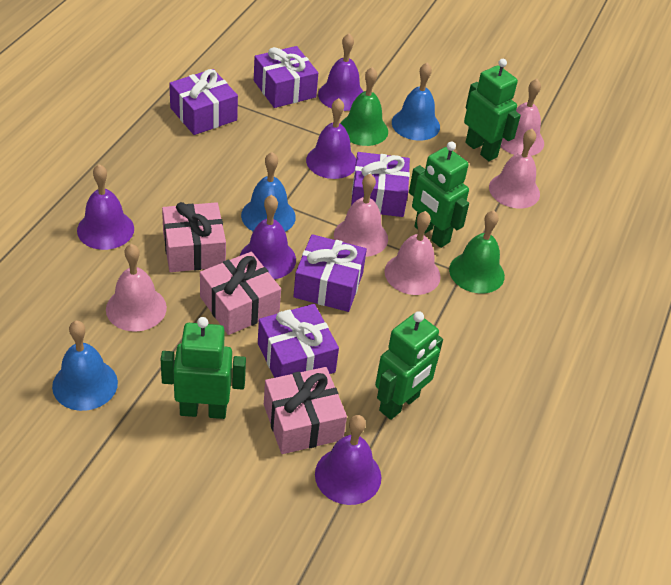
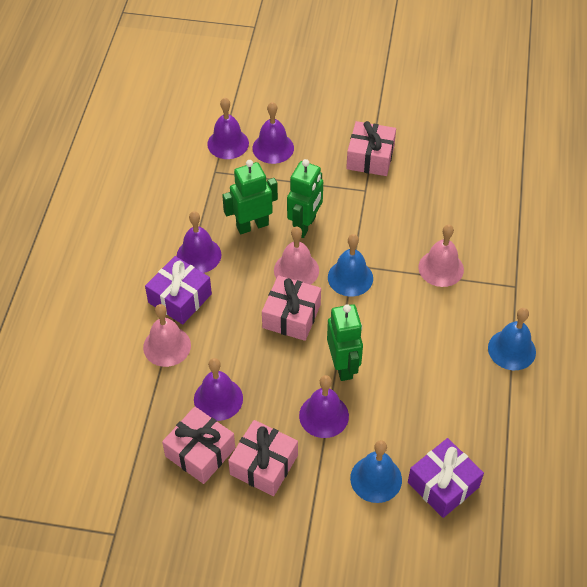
green bell: 2 -> 0
green robot: 4 -> 3
pink bell: 5 -> 3
pink gift: 3 -> 4
purple gift: 5 -> 2

